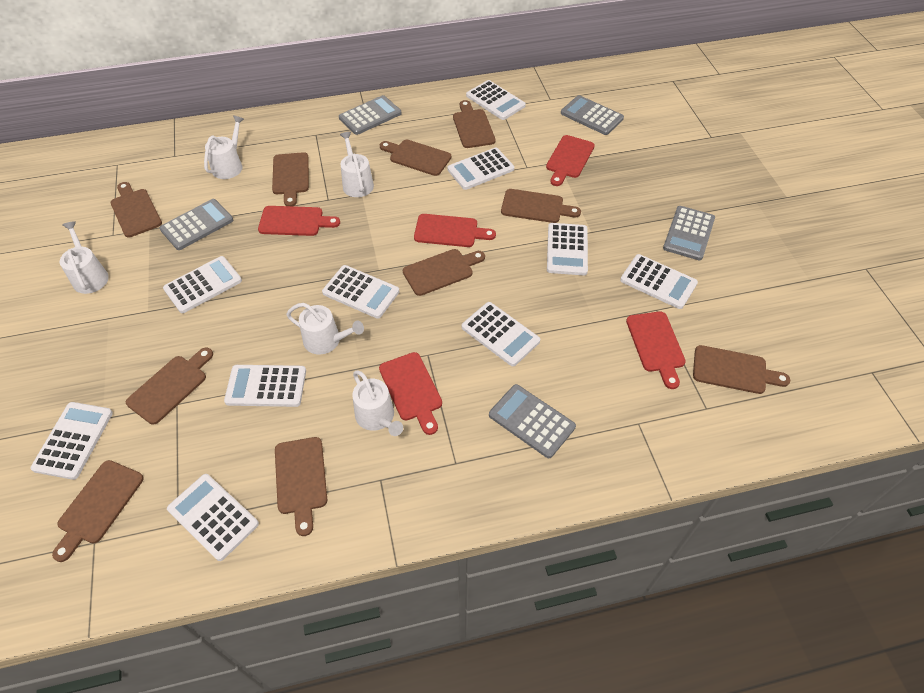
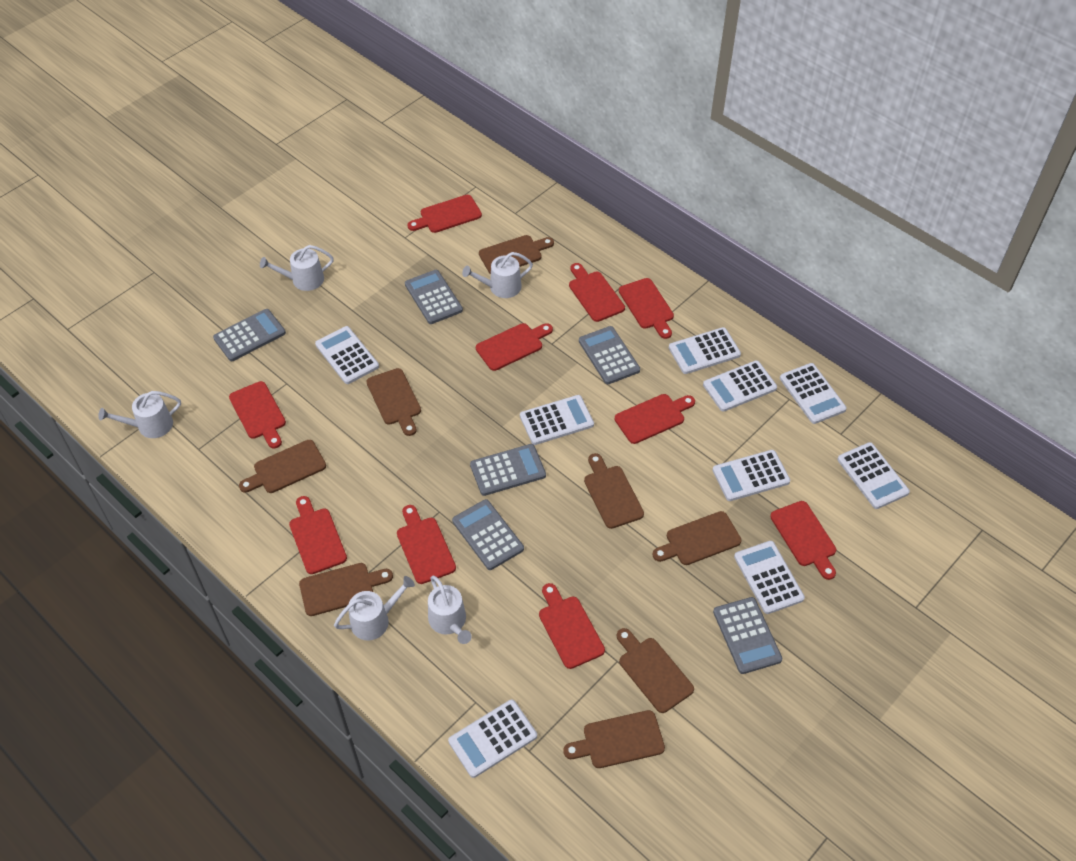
brown cutting board: 10 -> 8
grey calculator: 5 -> 6
red cutting board: 5 -> 10
white calculator: 10 -> 9

